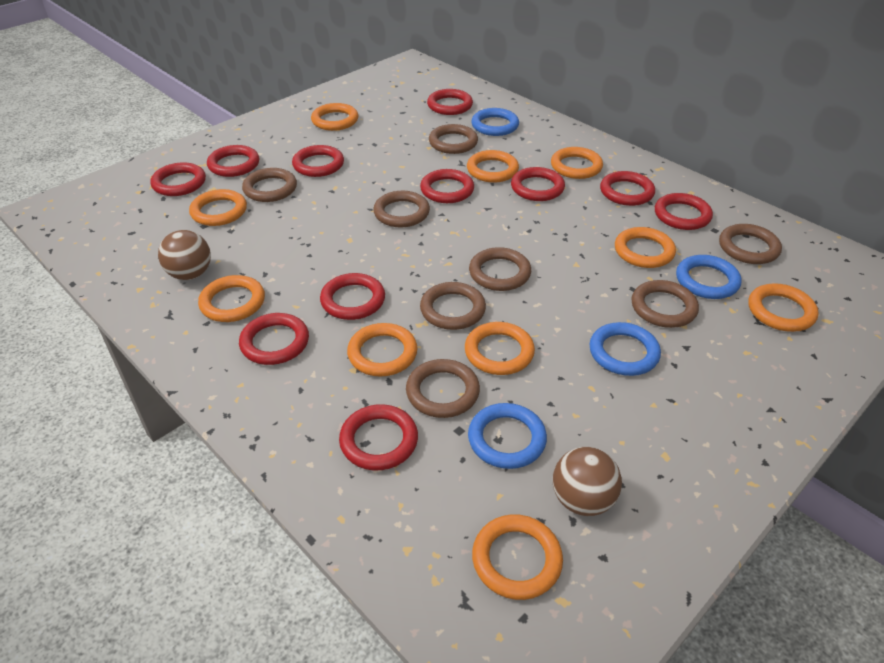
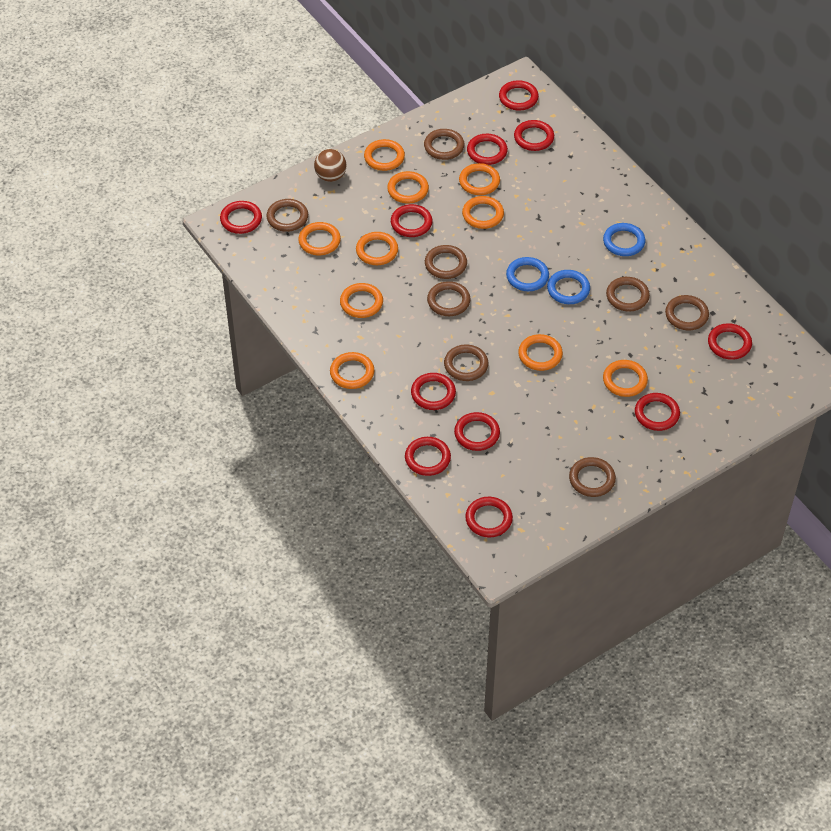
blue ring: 4 -> 3
brown ball: 2 -> 1

